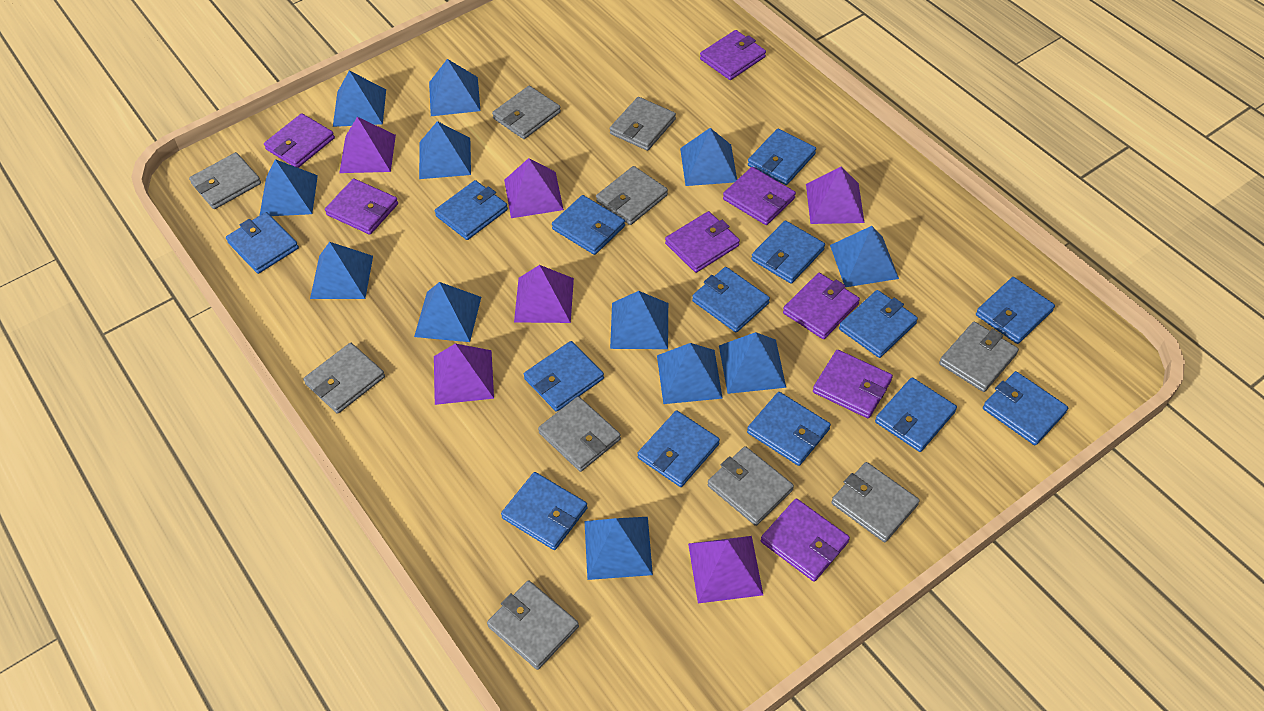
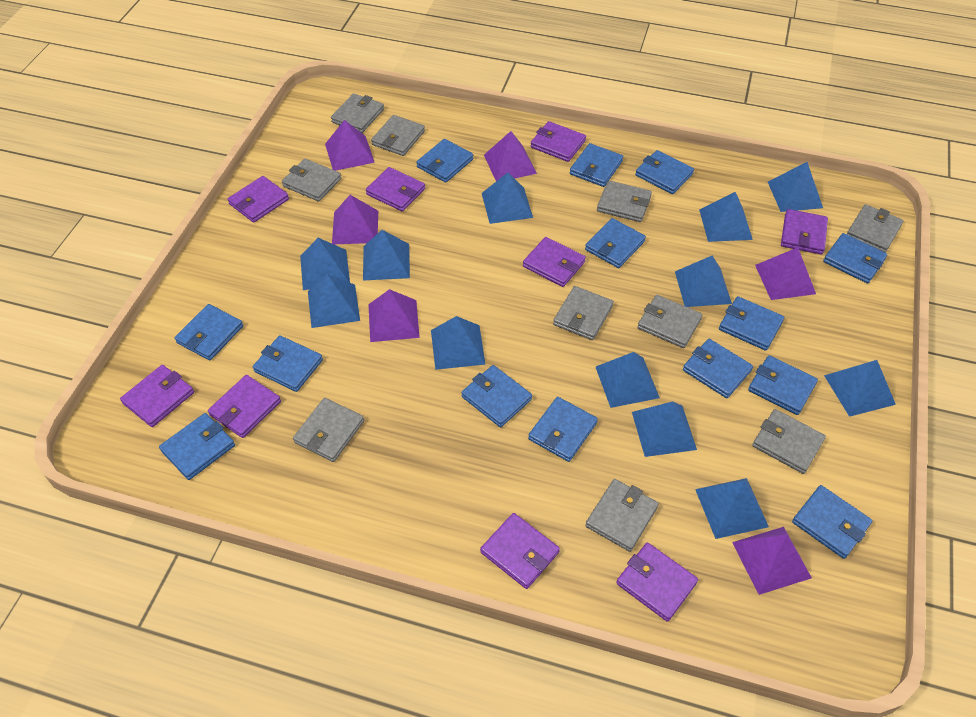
purple wallet: 8 -> 9

